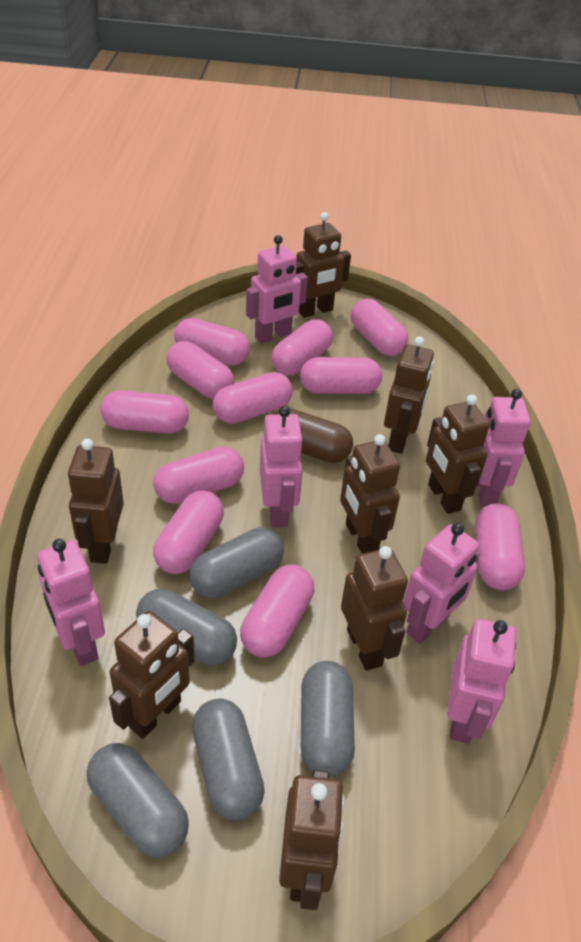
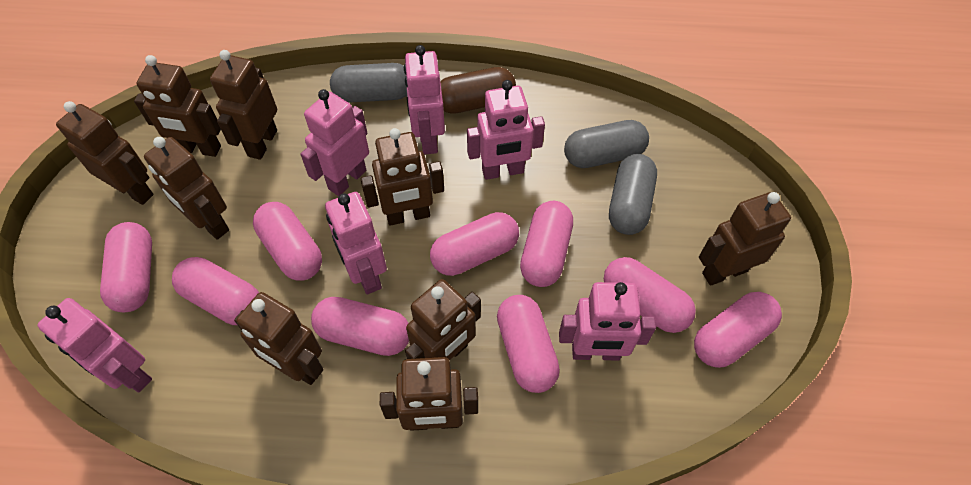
brown robot: 8 -> 9
grey capsule: 5 -> 3
pink capsule: 11 -> 9

